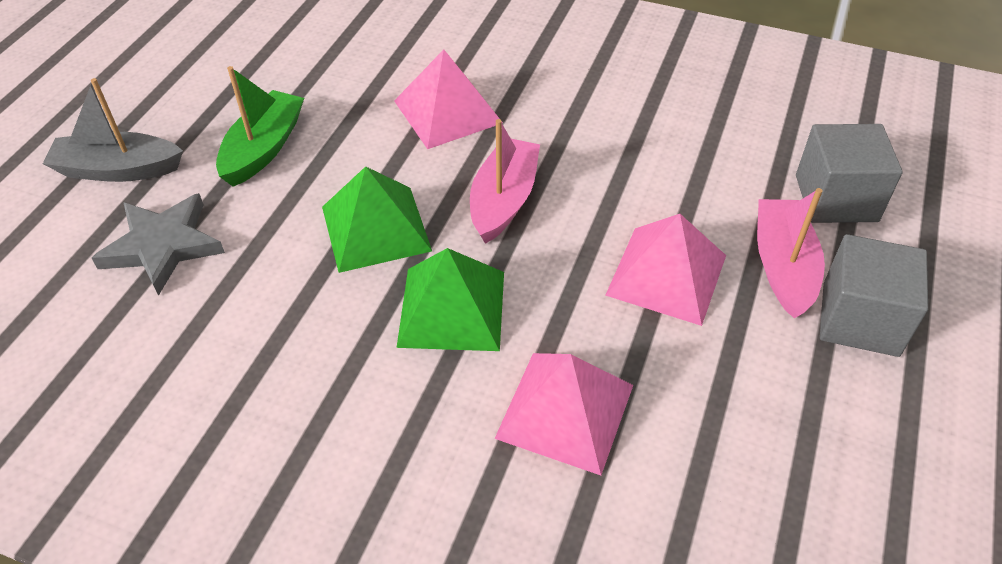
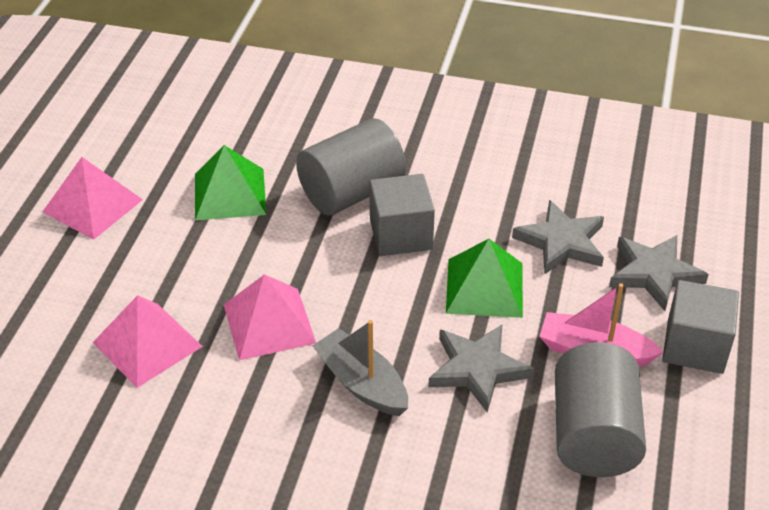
green boat: 1 -> 0
grey cylinder: 0 -> 2
grey star: 1 -> 3
pink boat: 2 -> 1

